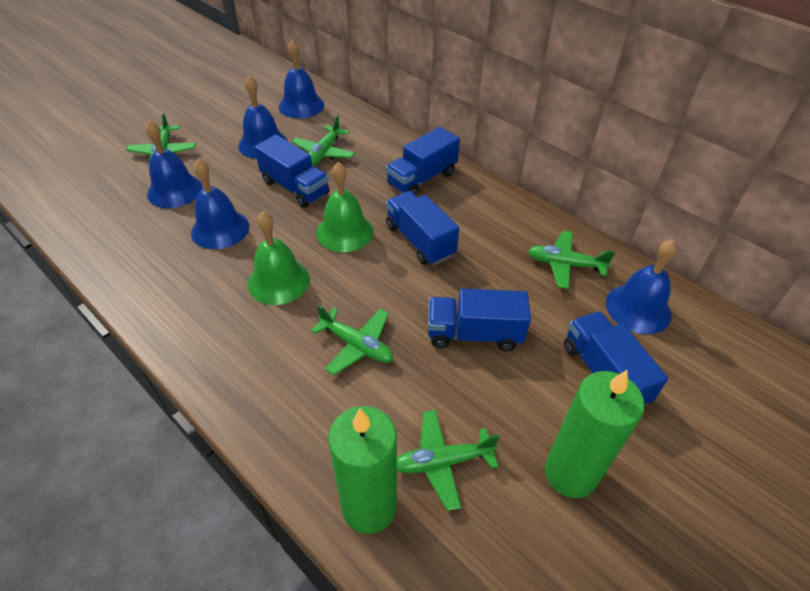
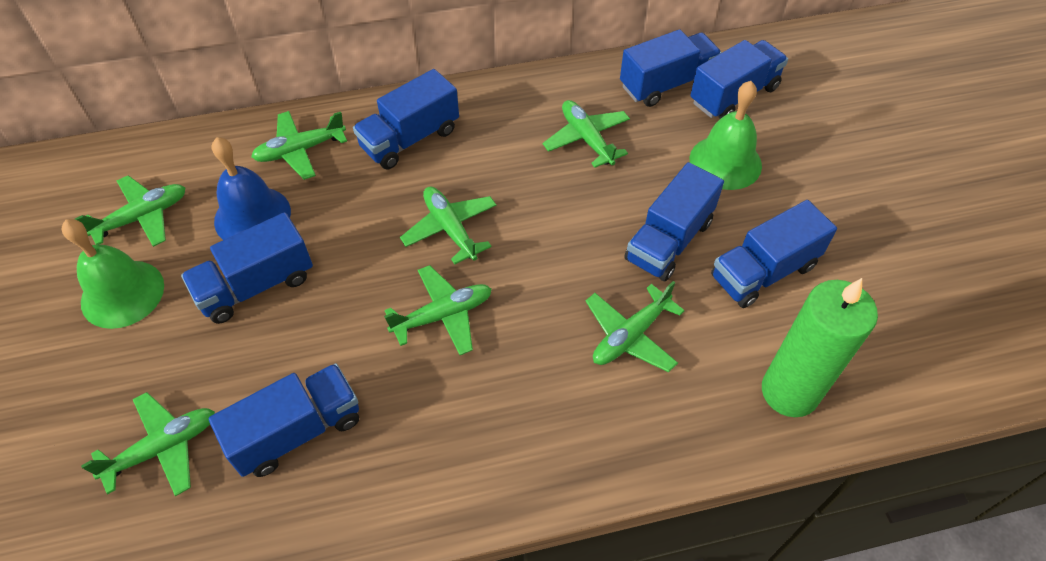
blue bell: 5 -> 1
blue truck: 5 -> 7
green candle: 2 -> 1
green plane: 5 -> 7

